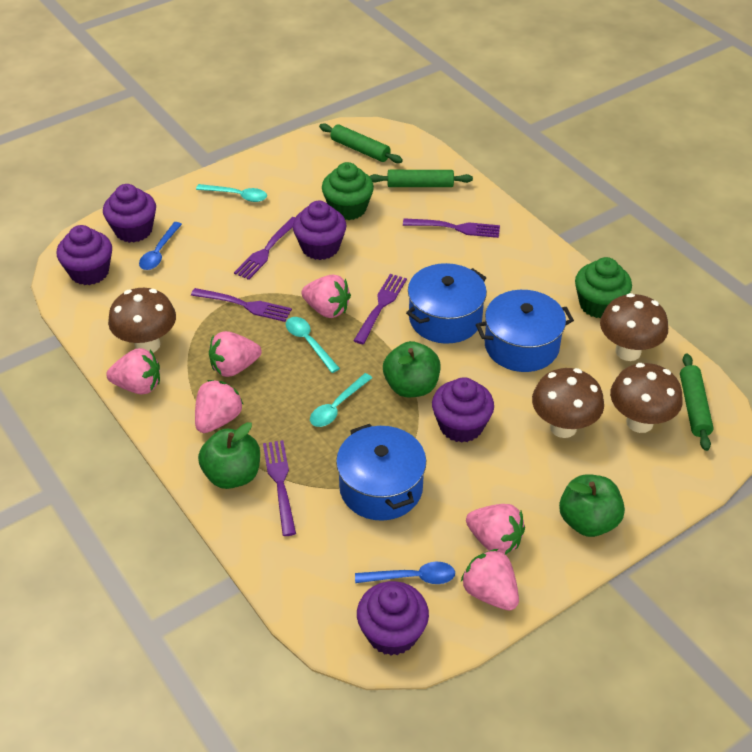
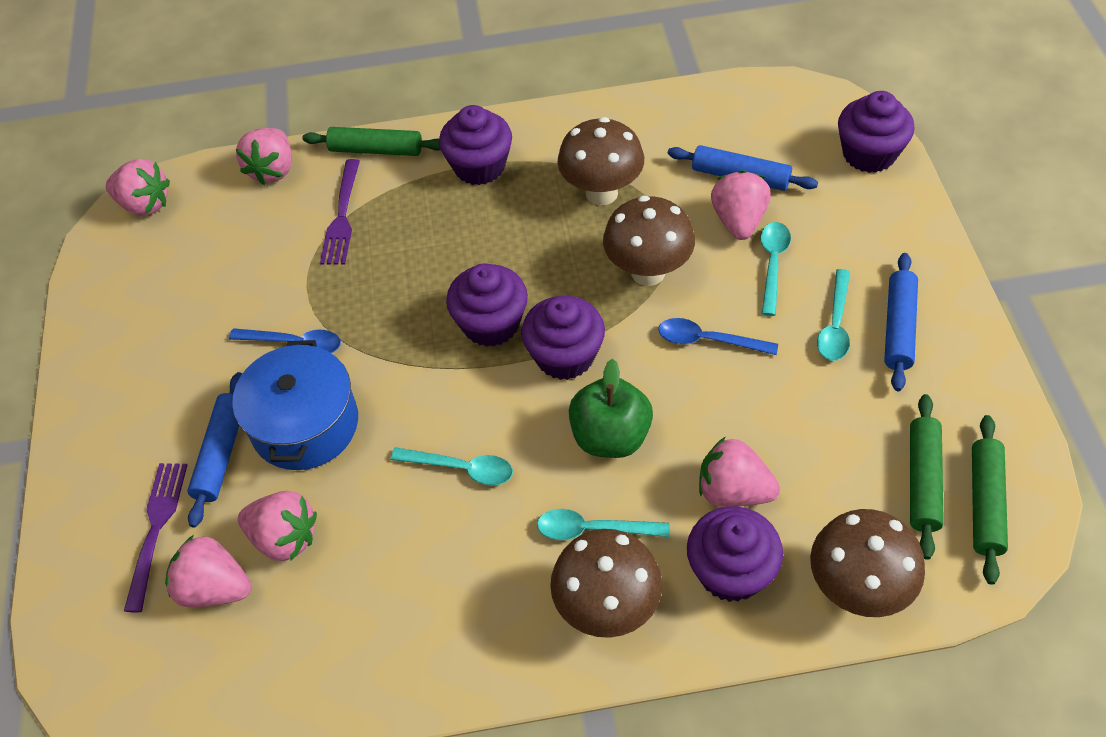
blue pot: 3 -> 1
blue rolling pin: 0 -> 3
green apple: 3 -> 1
green cupcake: 2 -> 0
purple fork: 5 -> 2
turquoise spoon: 3 -> 4

